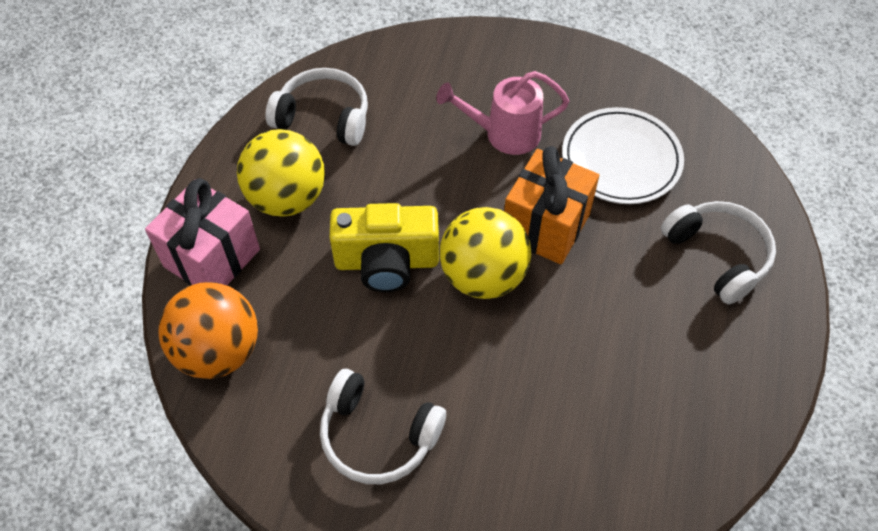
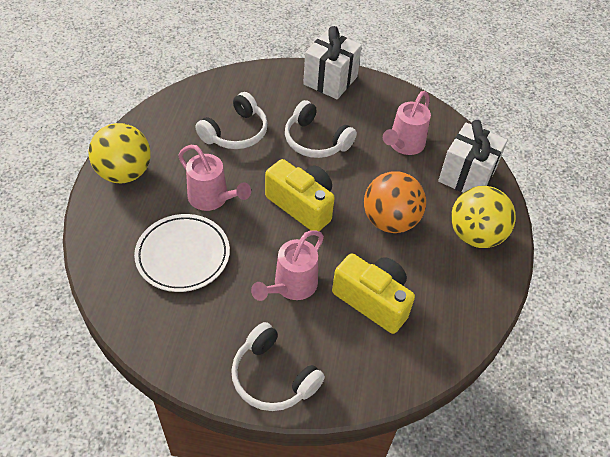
orange gift: 1 -> 0
pink gift: 1 -> 0
pink watering can: 1 -> 3
white gift: 0 -> 2
yellow camera: 1 -> 2

